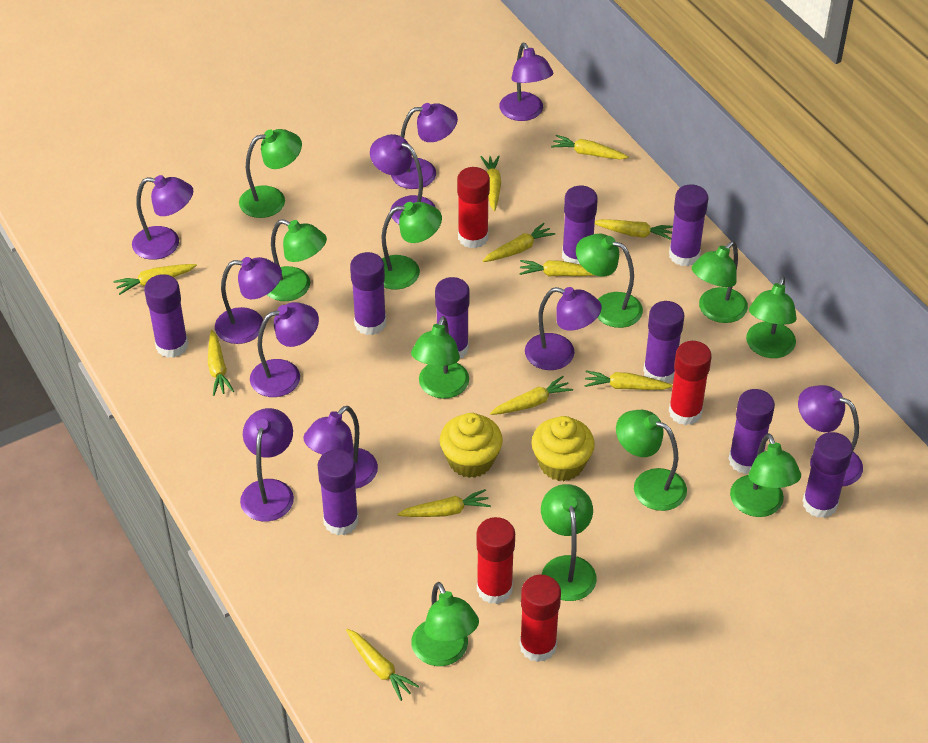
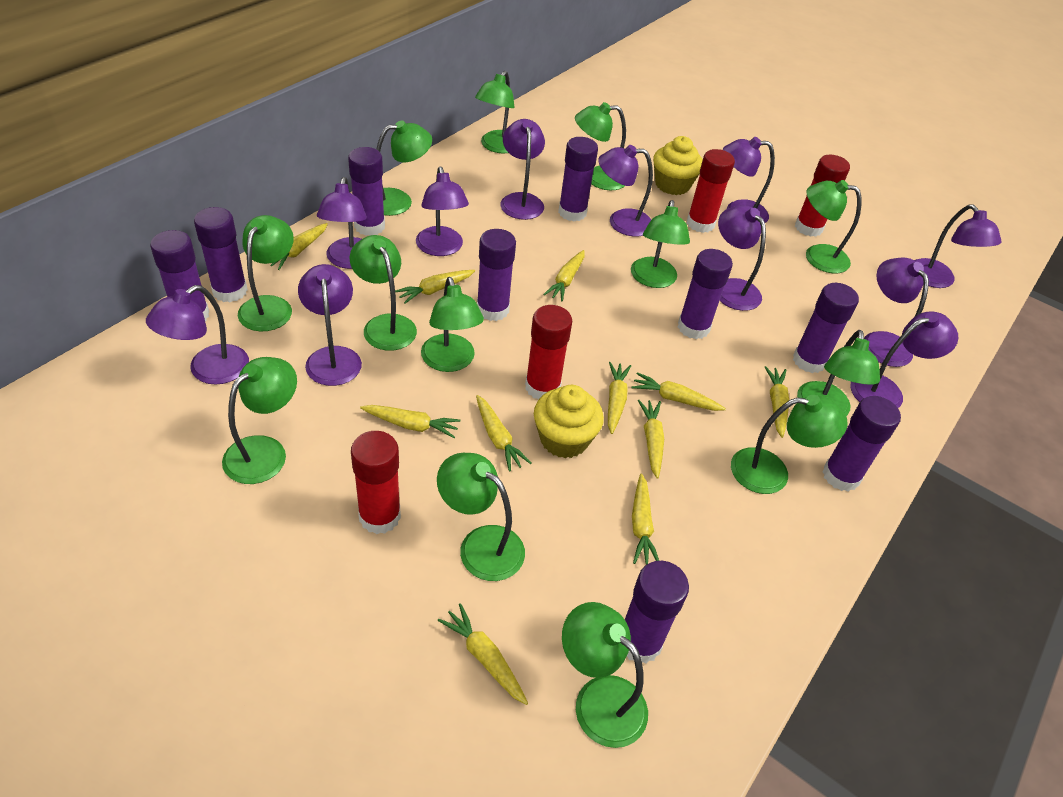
green lamp: 11 -> 13
purple lamp: 10 -> 11

